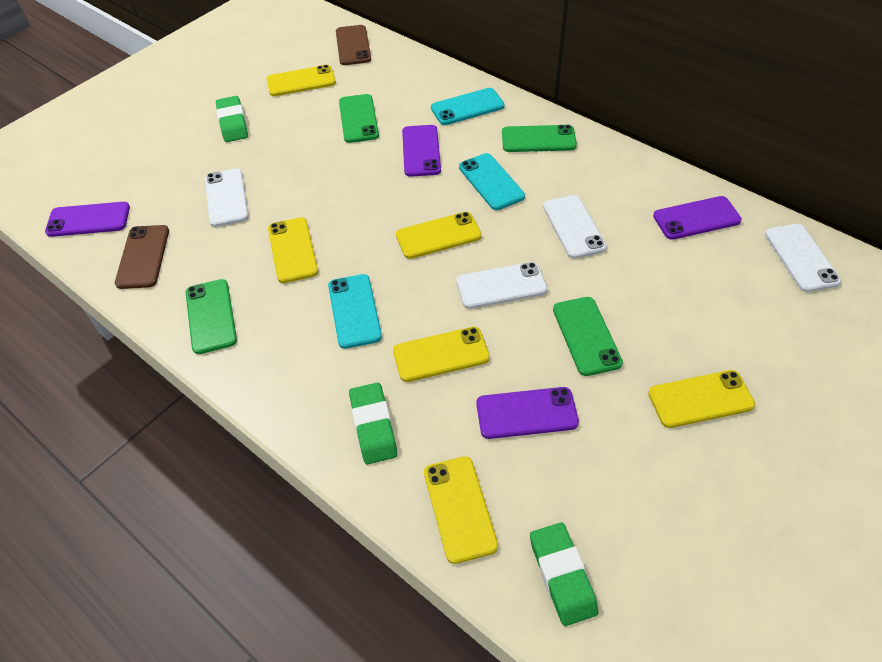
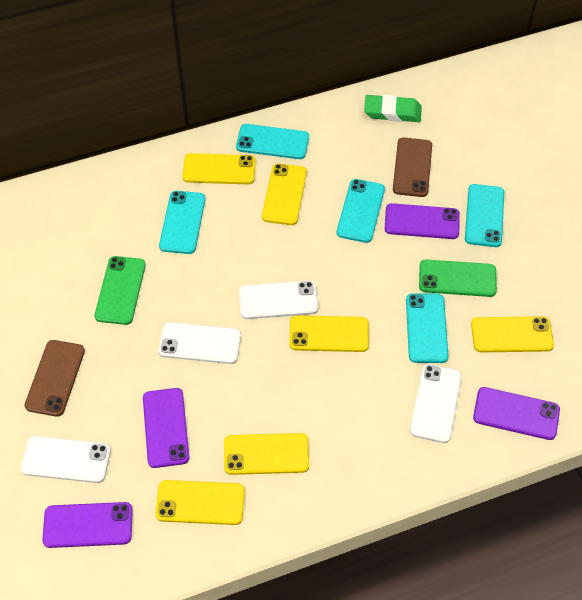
green eraser: 3 -> 1
green phone: 4 -> 2
turquoise phone: 3 -> 5

